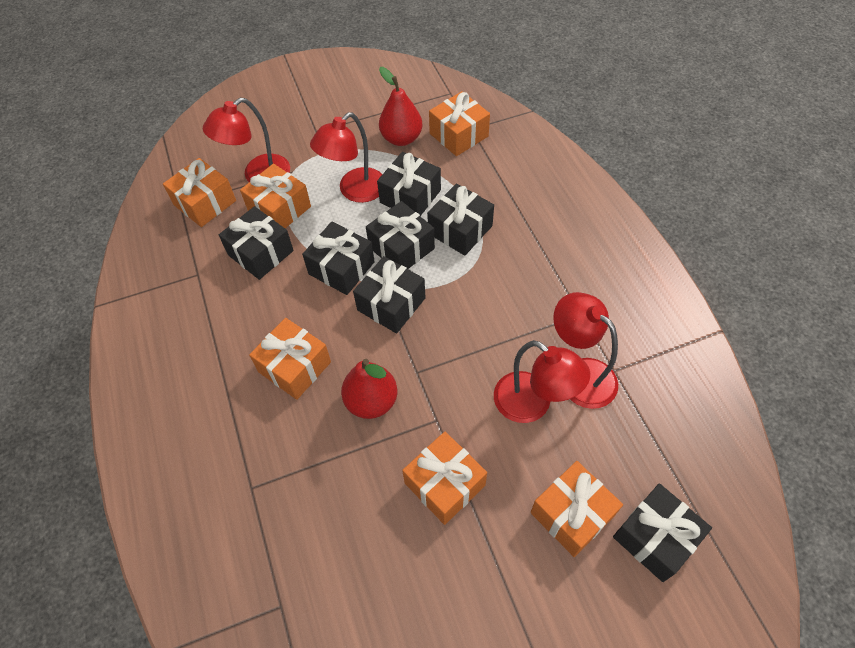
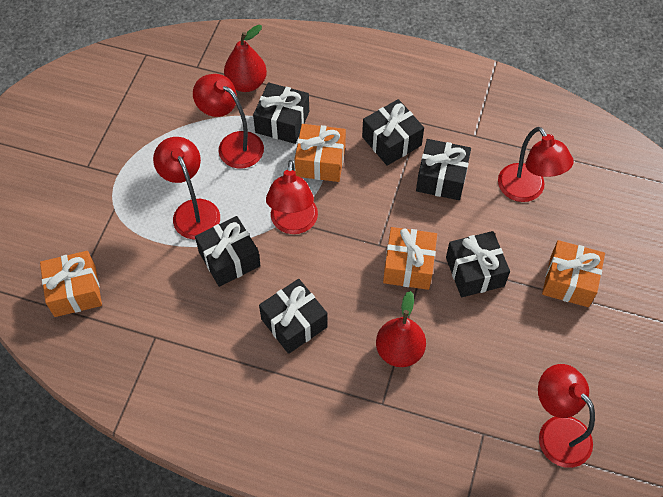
black gift: 7 -> 6
orange gift: 6 -> 4
red lamp: 4 -> 5

